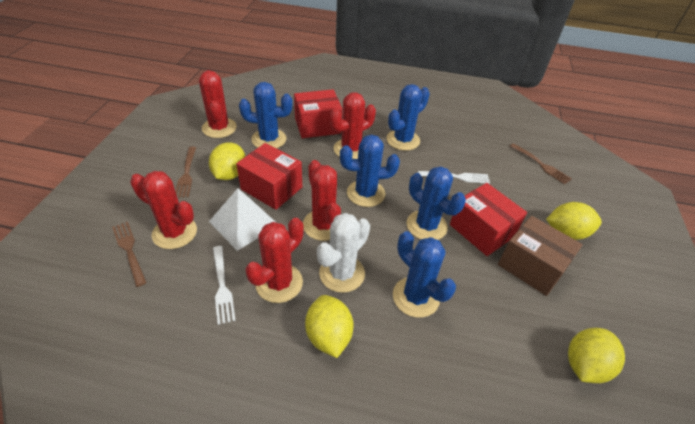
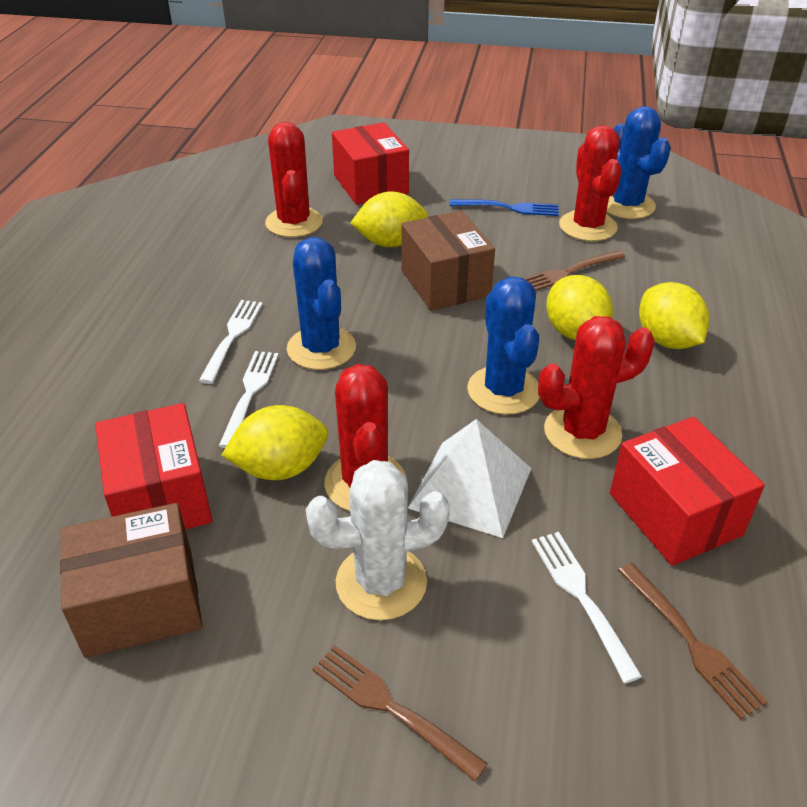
blue cactus: 5 -> 3
blue fork: 0 -> 1
brown box: 1 -> 2
red cactus: 5 -> 4
white fork: 2 -> 3

